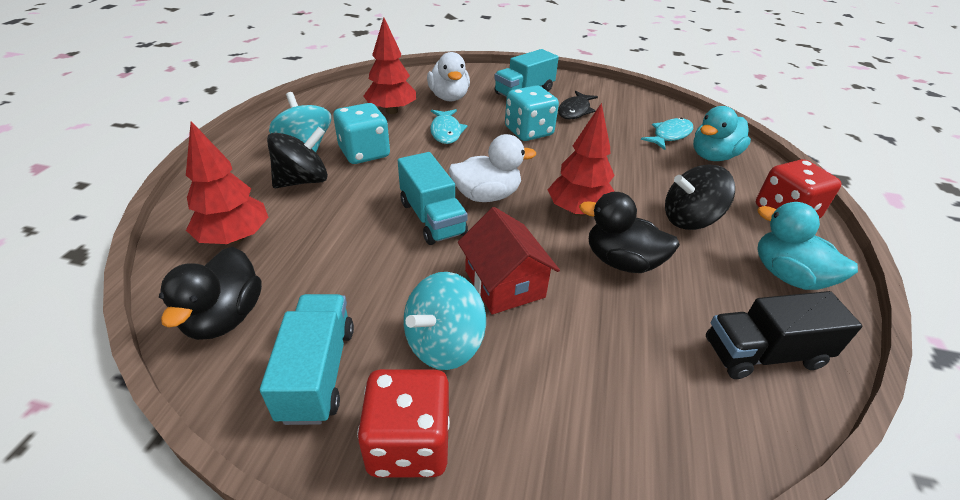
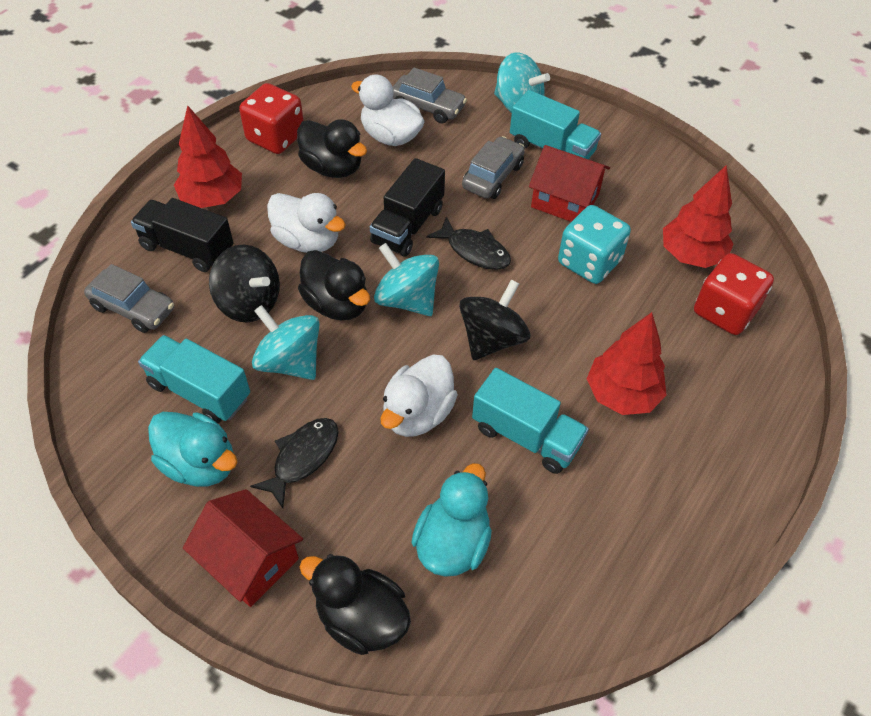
black duck: 2 -> 3
black fish: 1 -> 2
black truck: 1 -> 2
grey car: 0 -> 3
red house: 1 -> 2
turquoise dice: 2 -> 1
turquoise fish: 2 -> 0
turquoise spinning top: 2 -> 3
white duck: 2 -> 3

